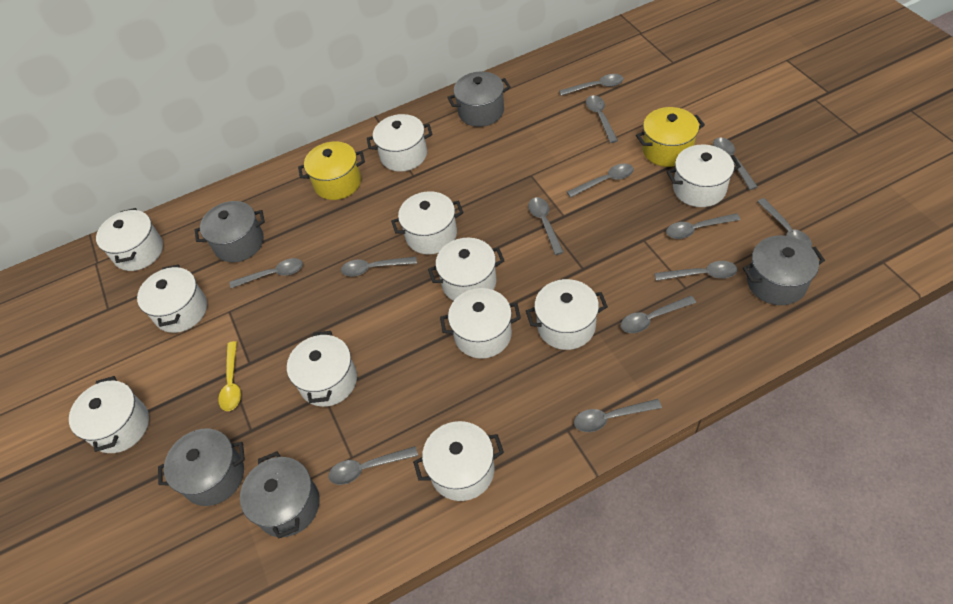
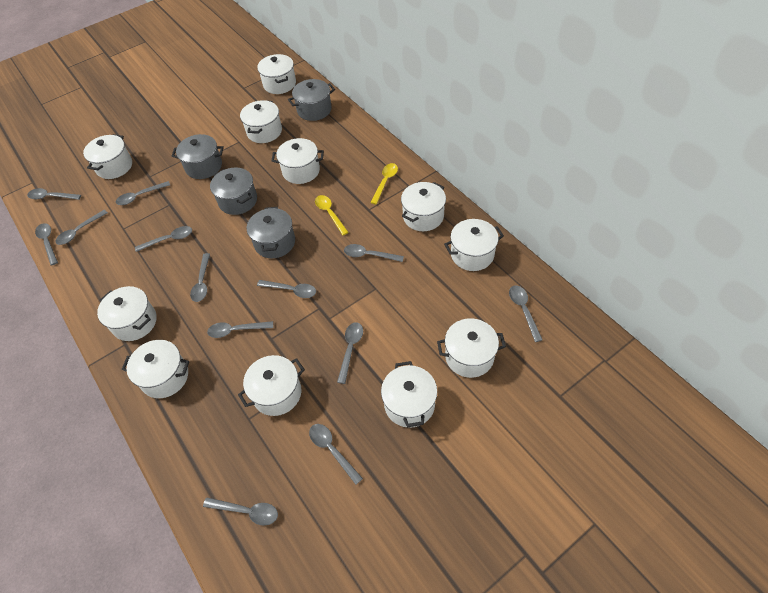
grey pot: 5 -> 4
yellow pot: 2 -> 0
yellow spoon: 1 -> 2

